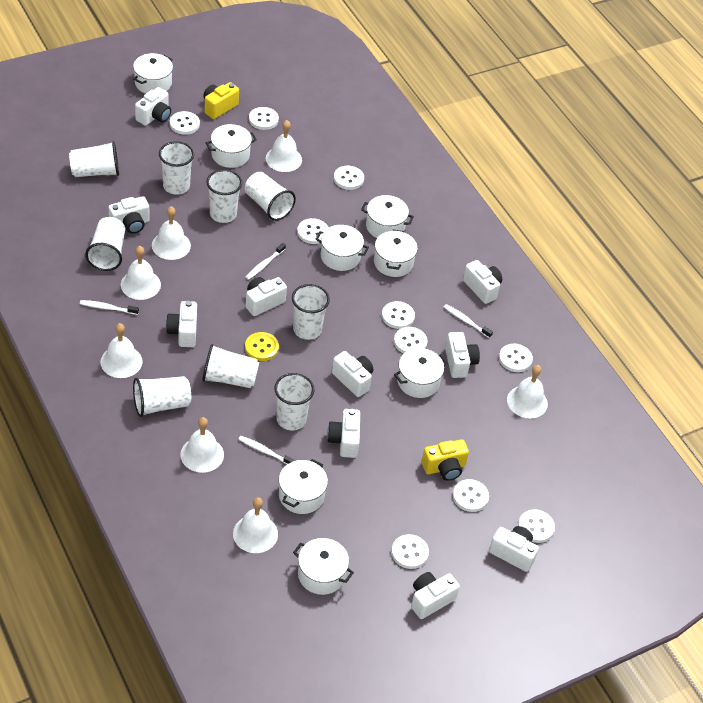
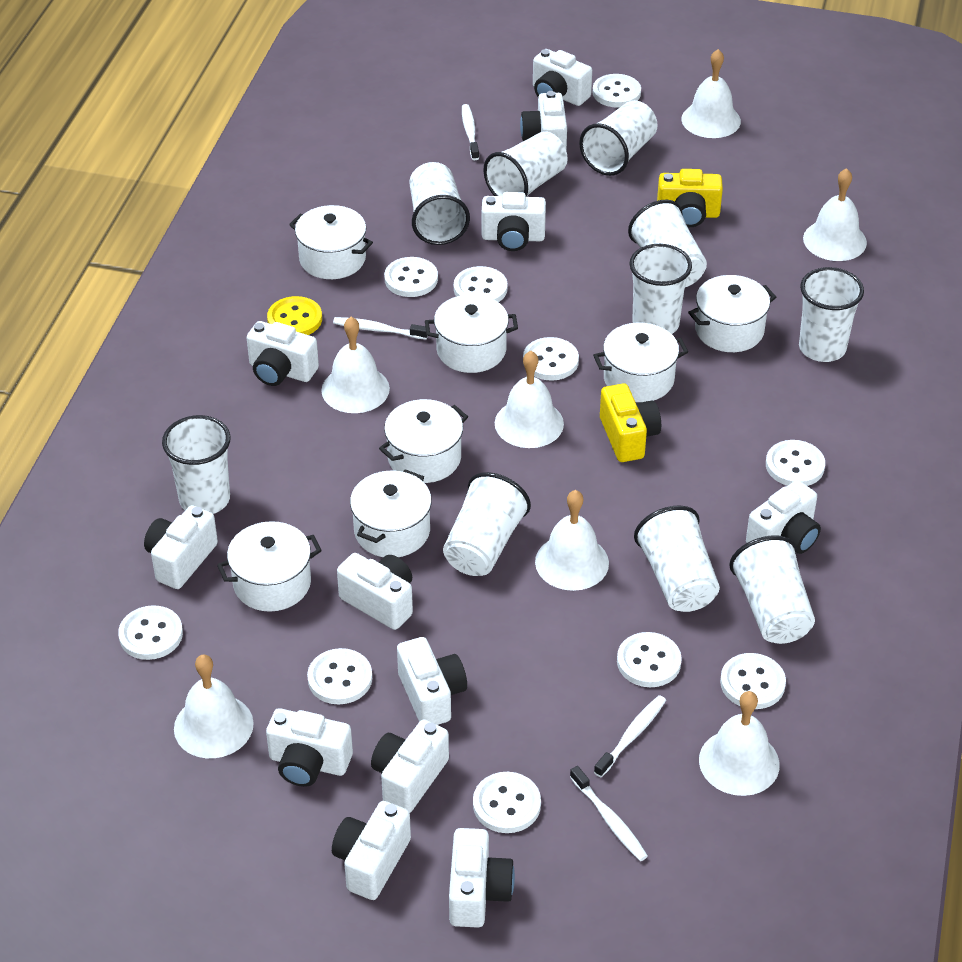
white camera: 10 -> 12
white cup: 9 -> 10
white pot: 8 -> 7

